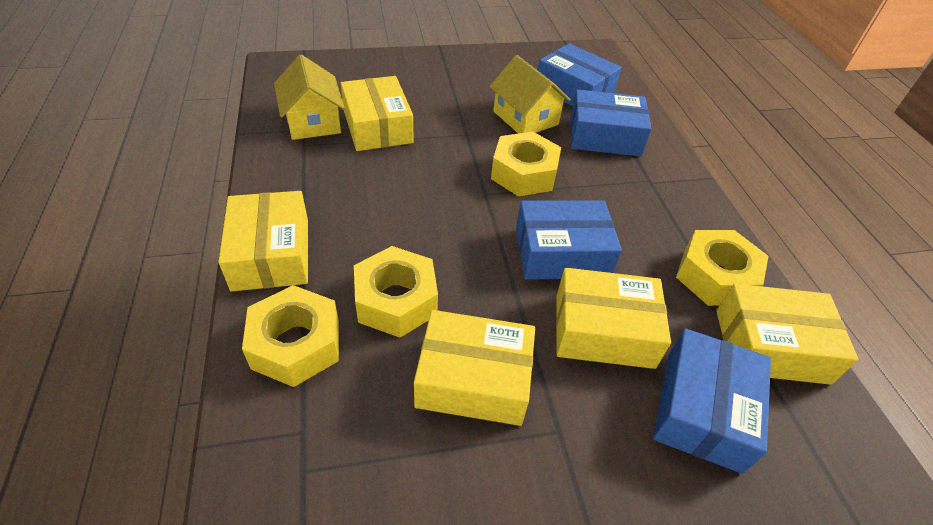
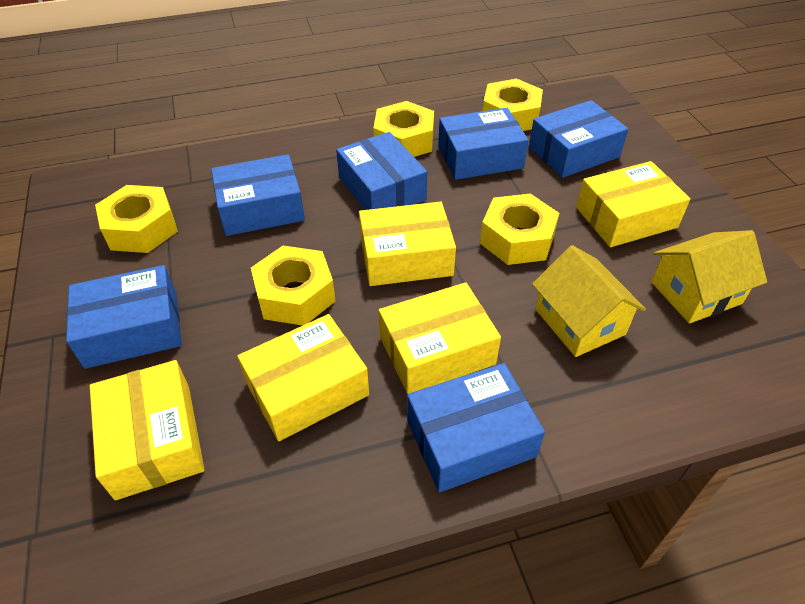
blue box: 4 -> 6
yellow nut: 4 -> 5

